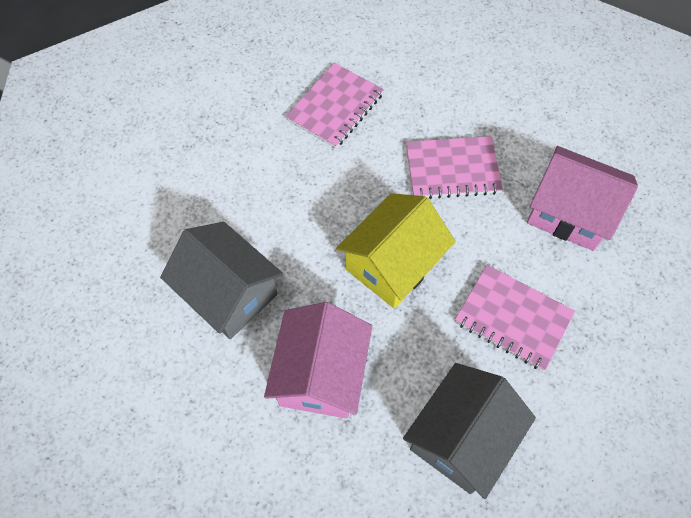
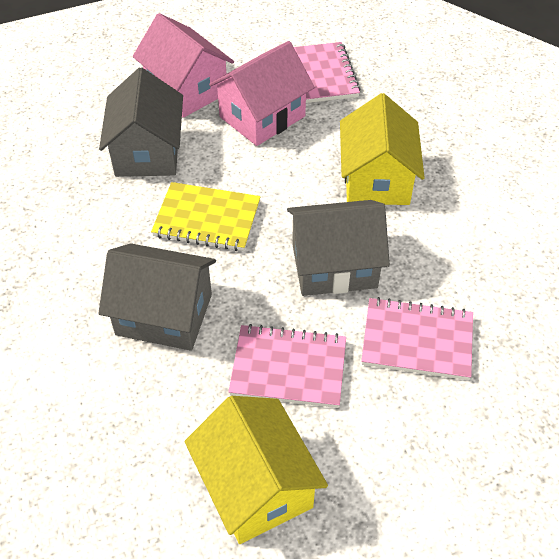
grey house: 2 -> 3
yellow house: 1 -> 2
yellow notebook: 0 -> 1

